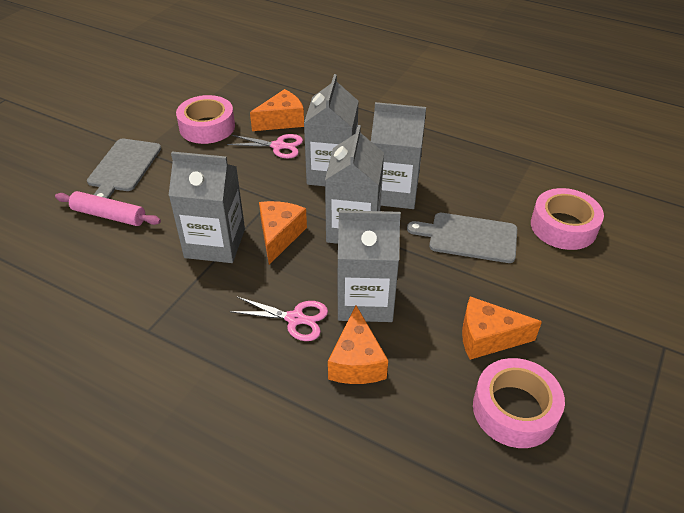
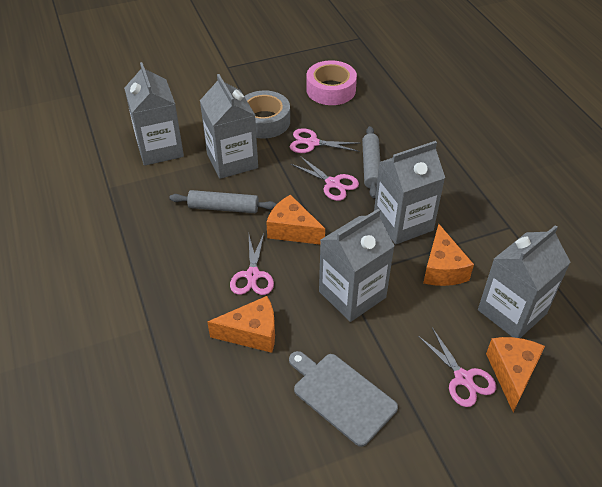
grey cutting board: 2 -> 1
grey rolling pin: 0 -> 2
grey tape: 0 -> 1
pink rolling pin: 1 -> 0
pink scissors: 2 -> 4
pink tape: 3 -> 1

